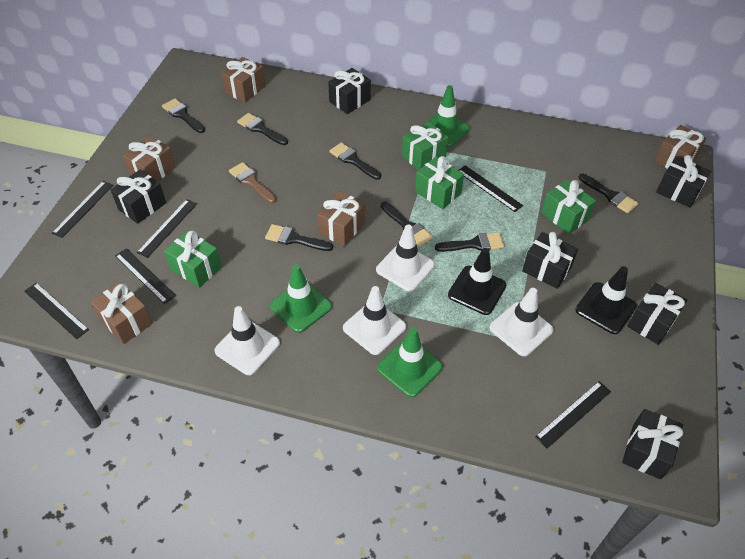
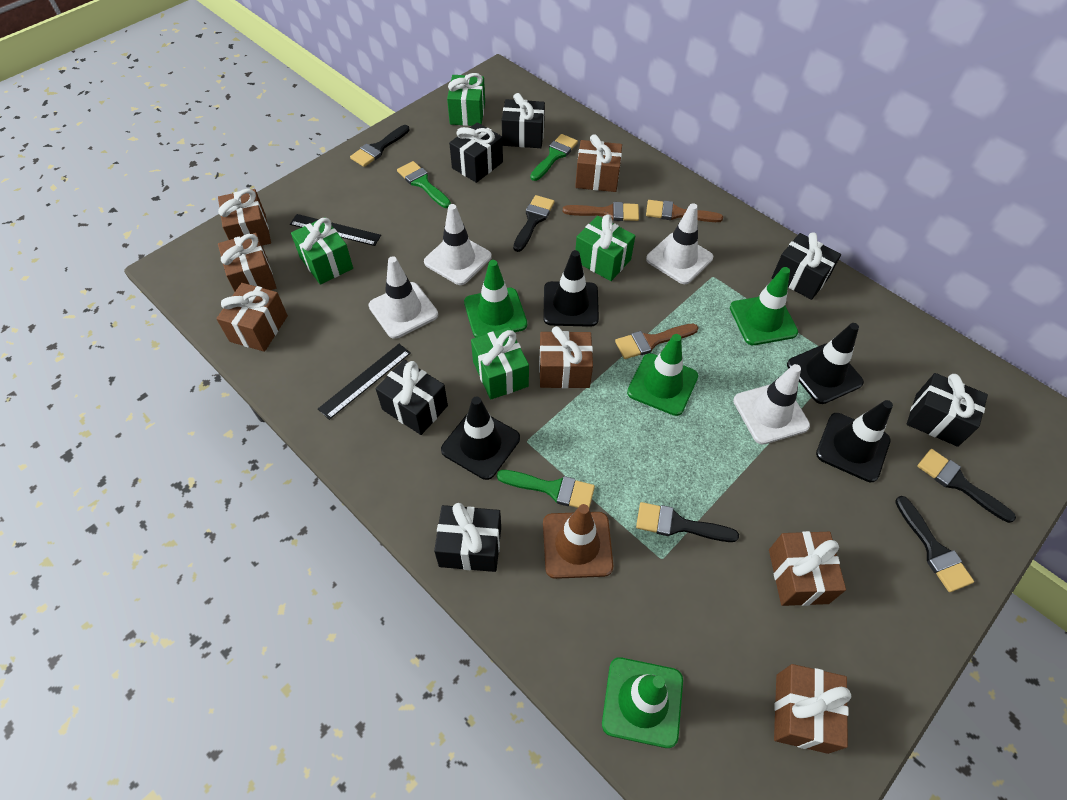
black brush: 7 -> 5
black ruler: 6 -> 2
black traffic cone: 2 -> 4
brown brush: 1 -> 3
brown gift: 5 -> 7
brown traffic cone: 0 -> 1
green brush: 0 -> 3
green traffic cone: 3 -> 4

